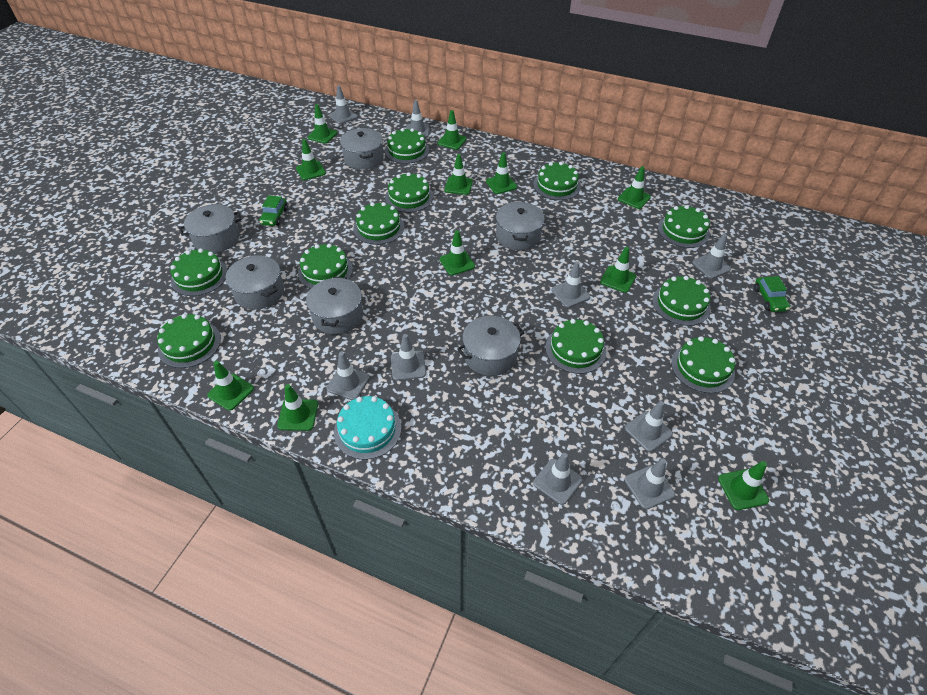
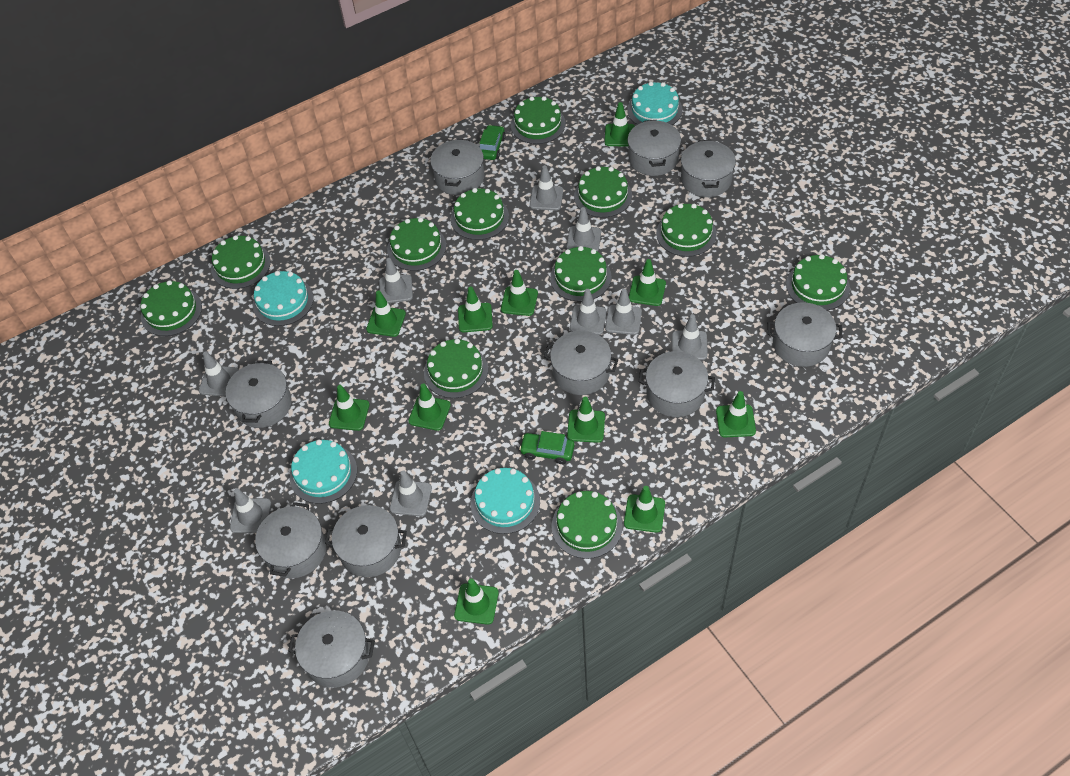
grey pot: 6 -> 10
turquoise cake: 1 -> 4

